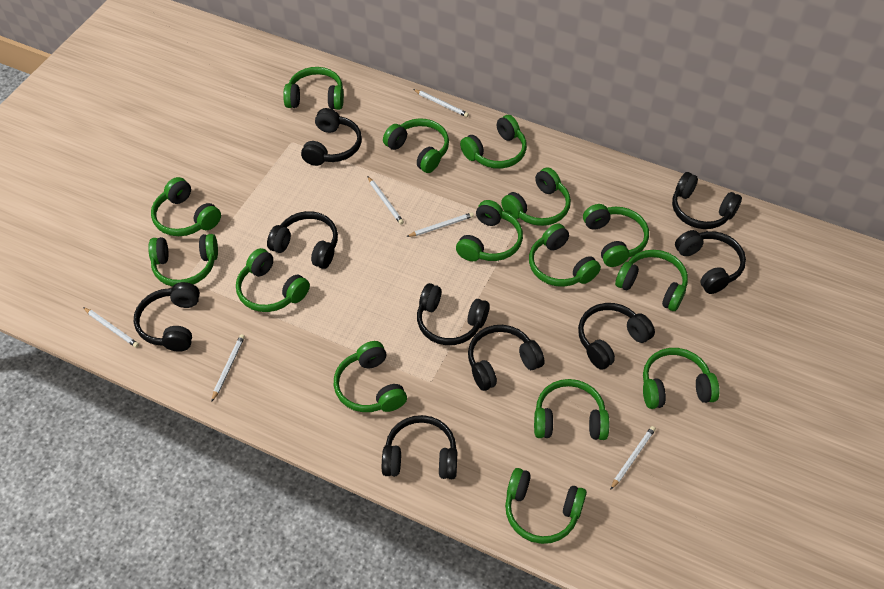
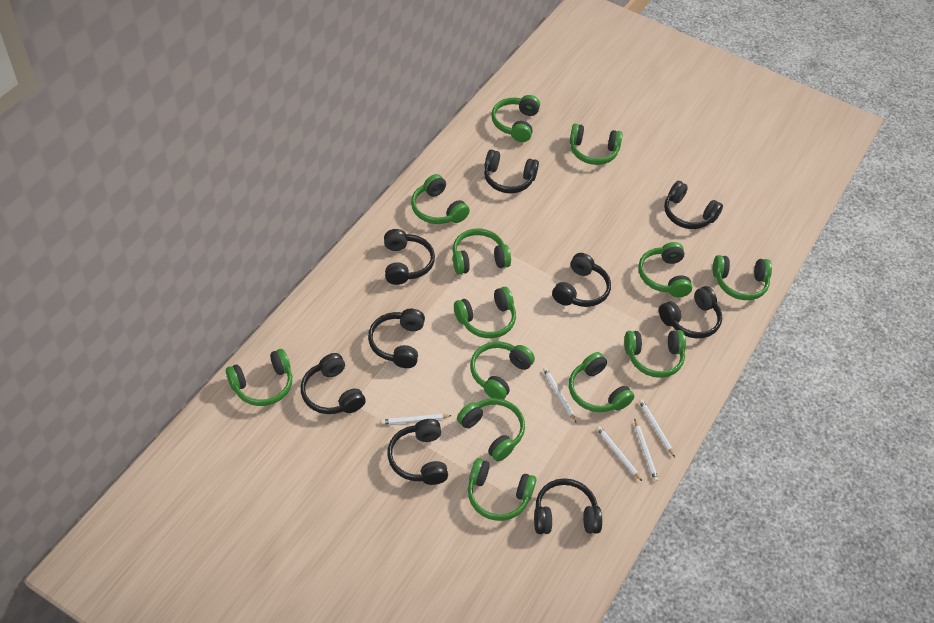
green headphones: 15 -> 13
white pencil: 6 -> 5

